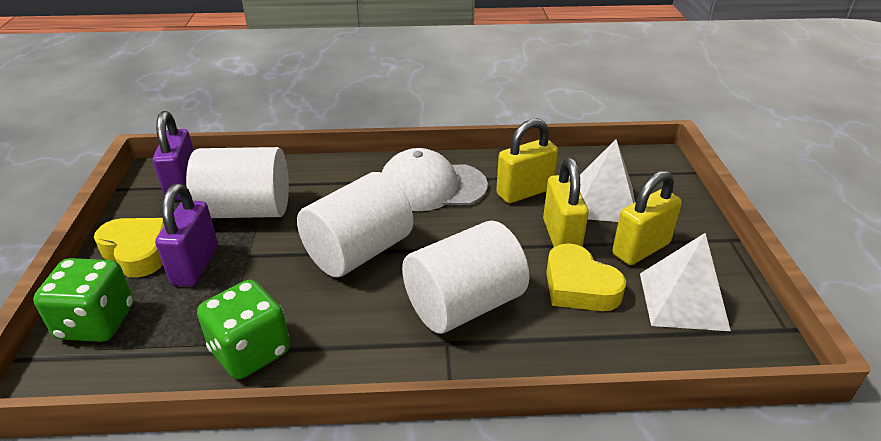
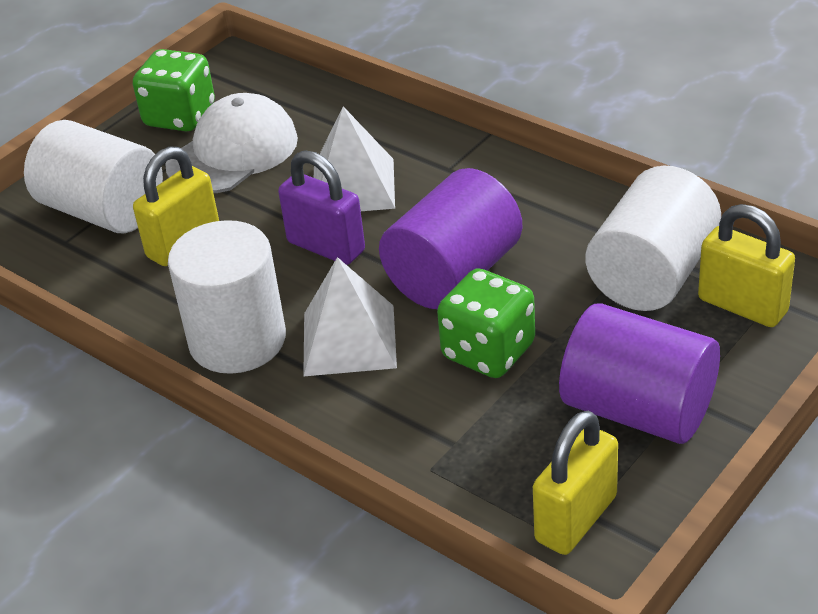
purple cylinder: 0 -> 2
purple padlock: 2 -> 1
yellow heart: 2 -> 0

